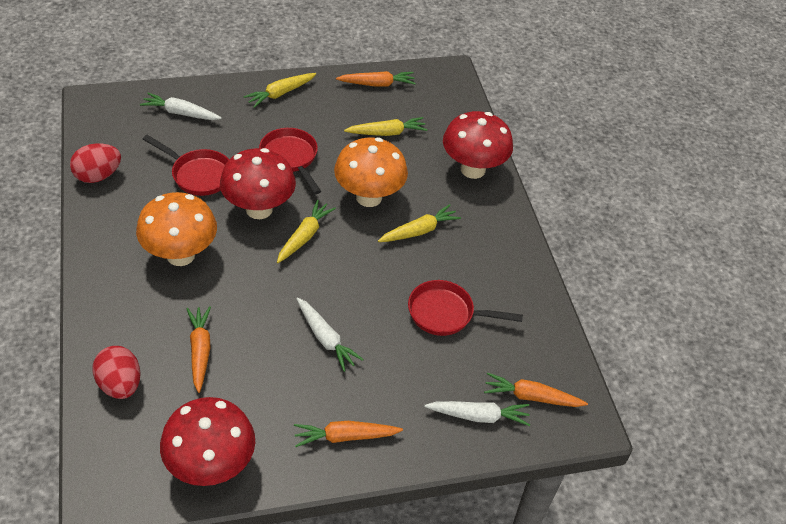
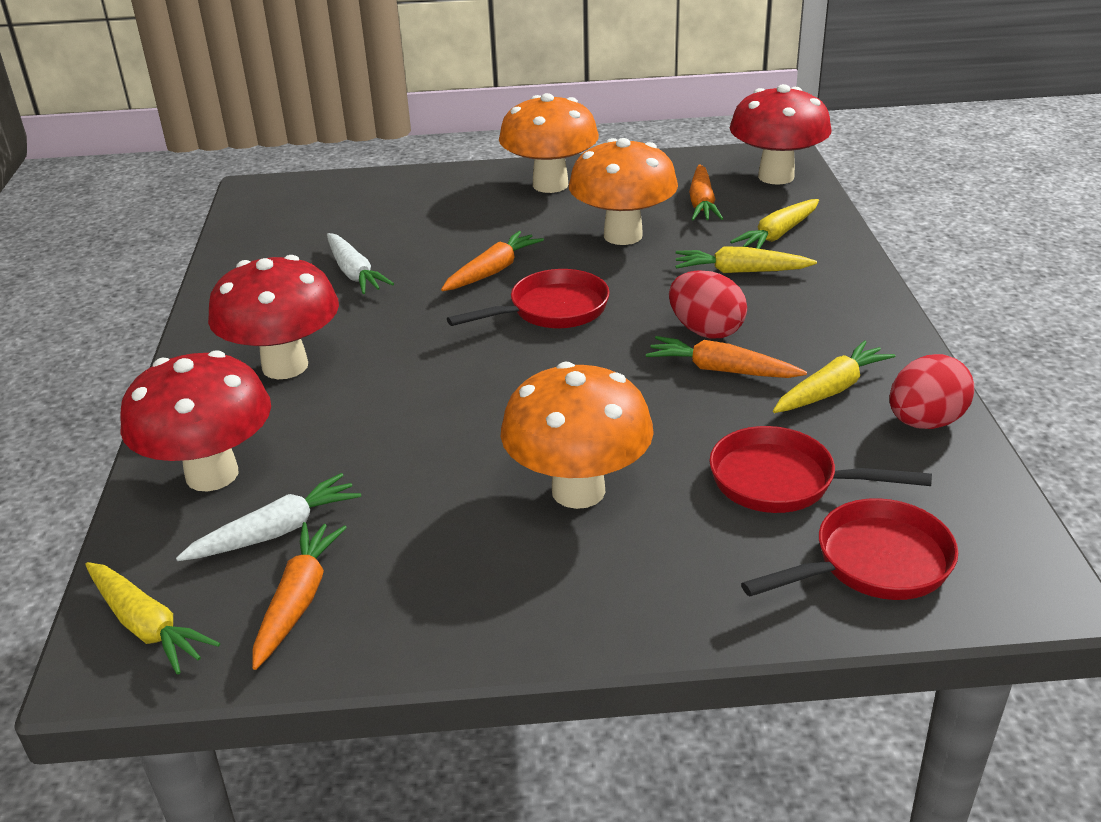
orange mushroom: 2 -> 3
white carrot: 3 -> 2

